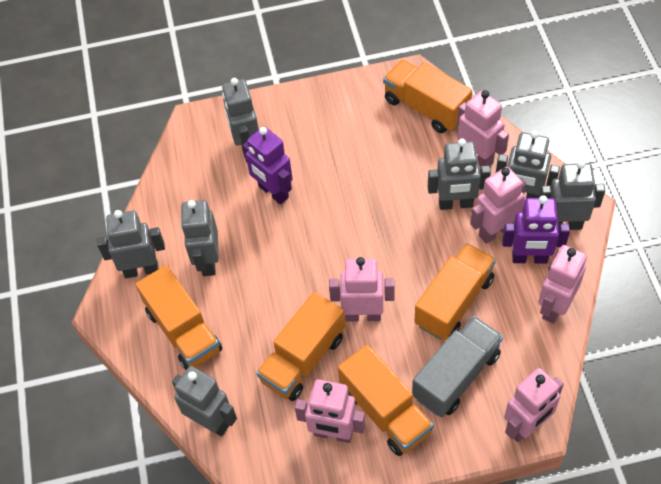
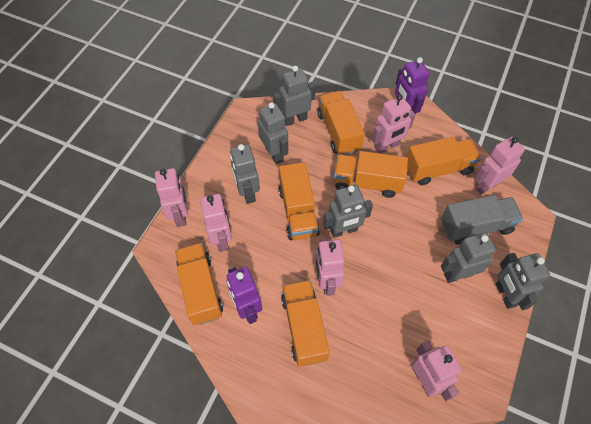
grey robot: 7 -> 6
orange truck: 5 -> 6

